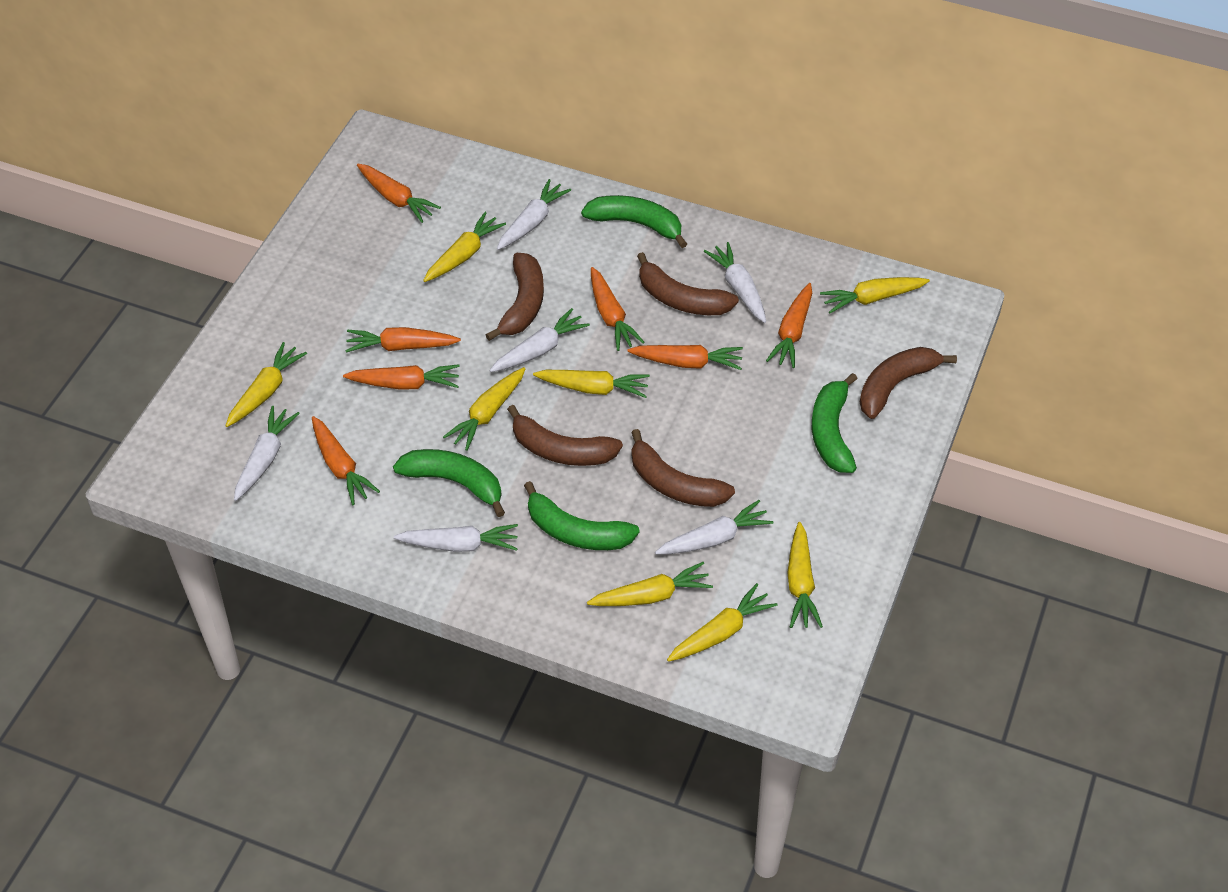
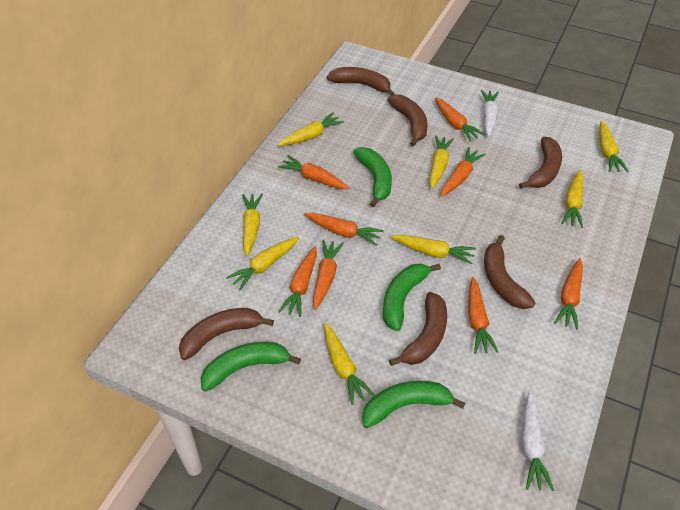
brown banana: 5 -> 6
orange carrot: 7 -> 8
white carrot: 6 -> 2

